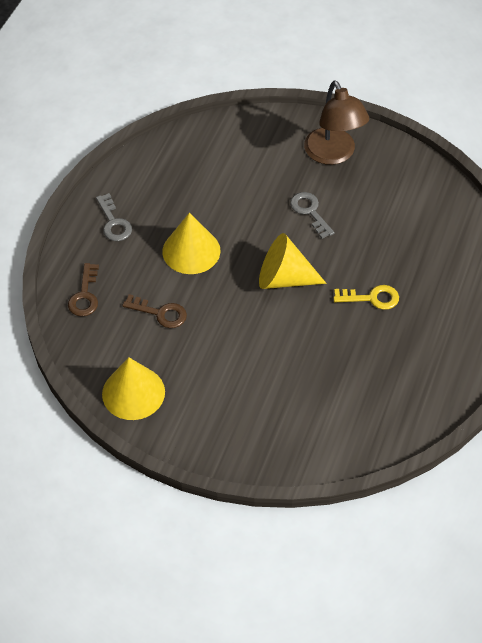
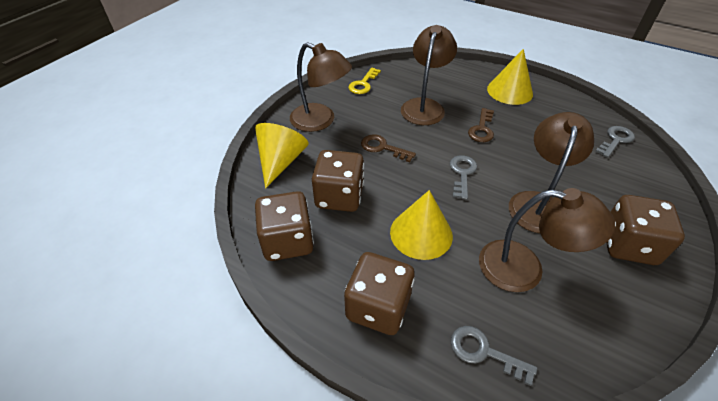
brown dice: 0 -> 4
brown lamp: 1 -> 4
grey key: 2 -> 3

